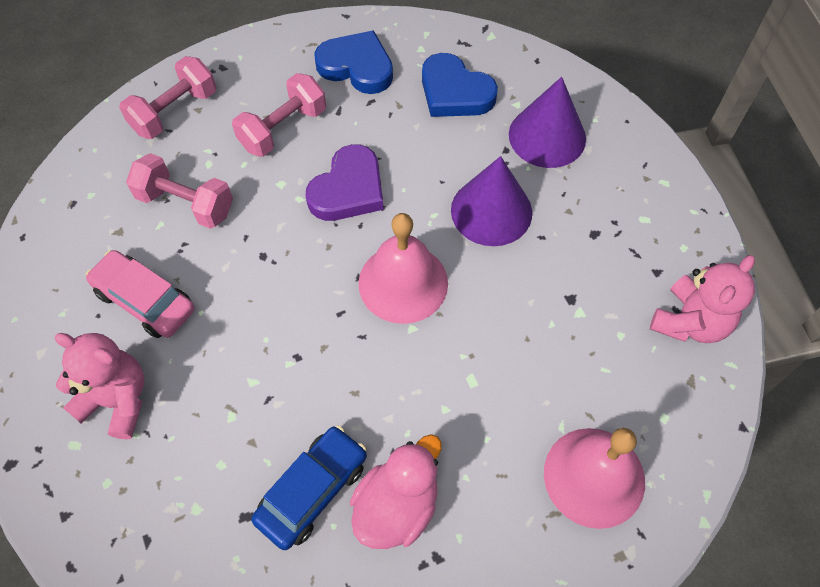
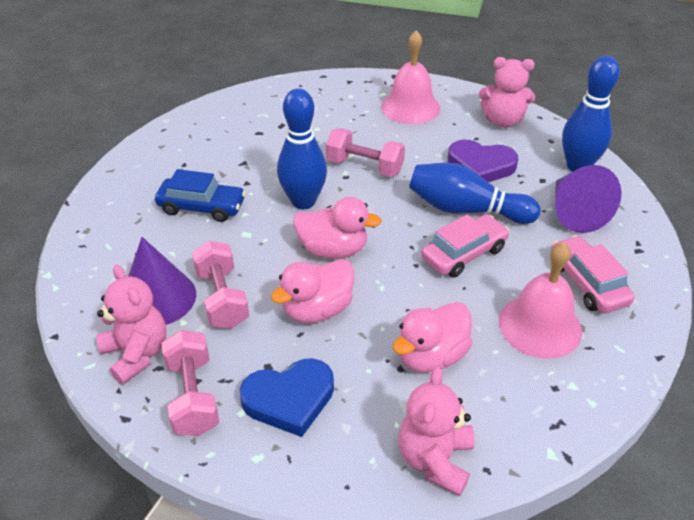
blue bowling pin: 0 -> 3
blue heart: 2 -> 1
pink car: 1 -> 2
pink duck: 1 -> 3
pink teddy bear: 2 -> 3

